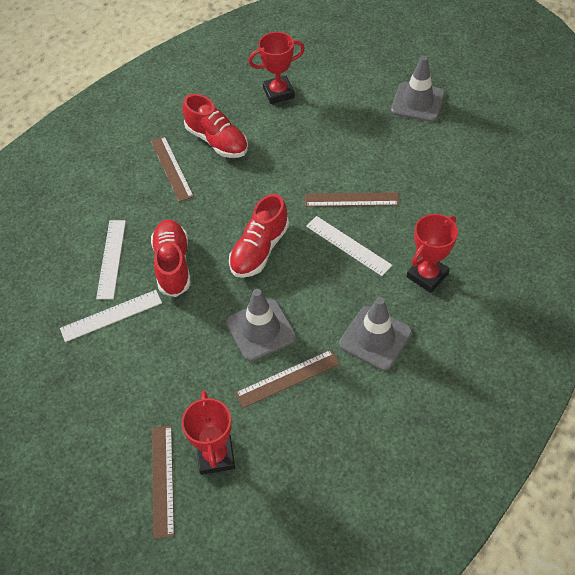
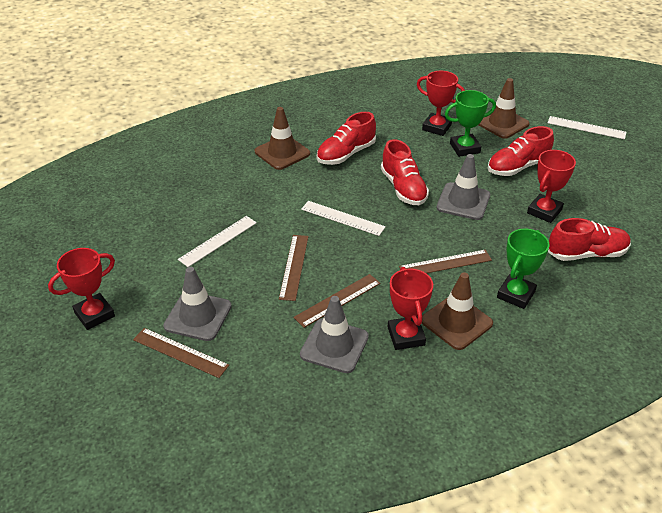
brown traffic cone: 0 -> 3
green trophy: 0 -> 2
red shoe: 3 -> 4
red trophy: 3 -> 4

